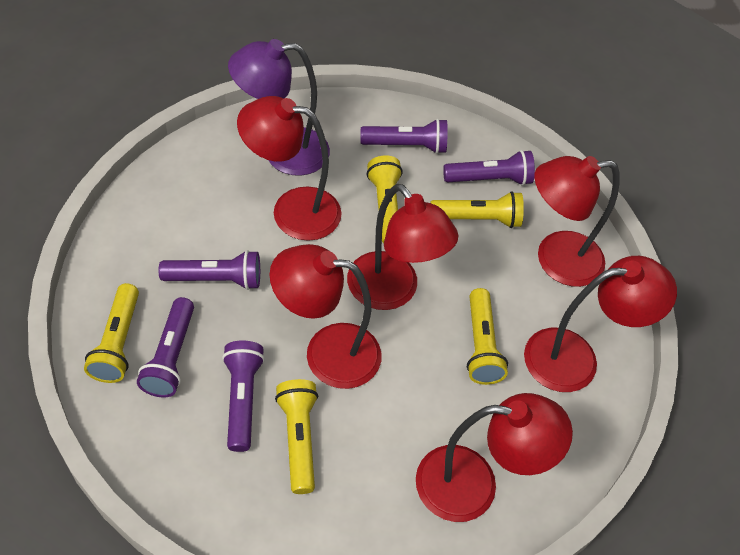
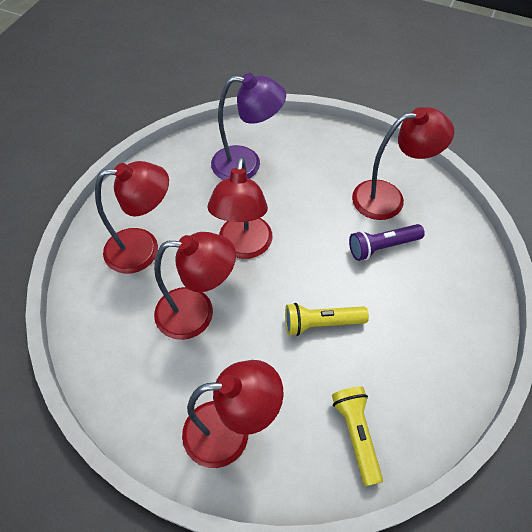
purple flashlight: 5 -> 1
red lamp: 6 -> 5
yellow flashlight: 5 -> 2

